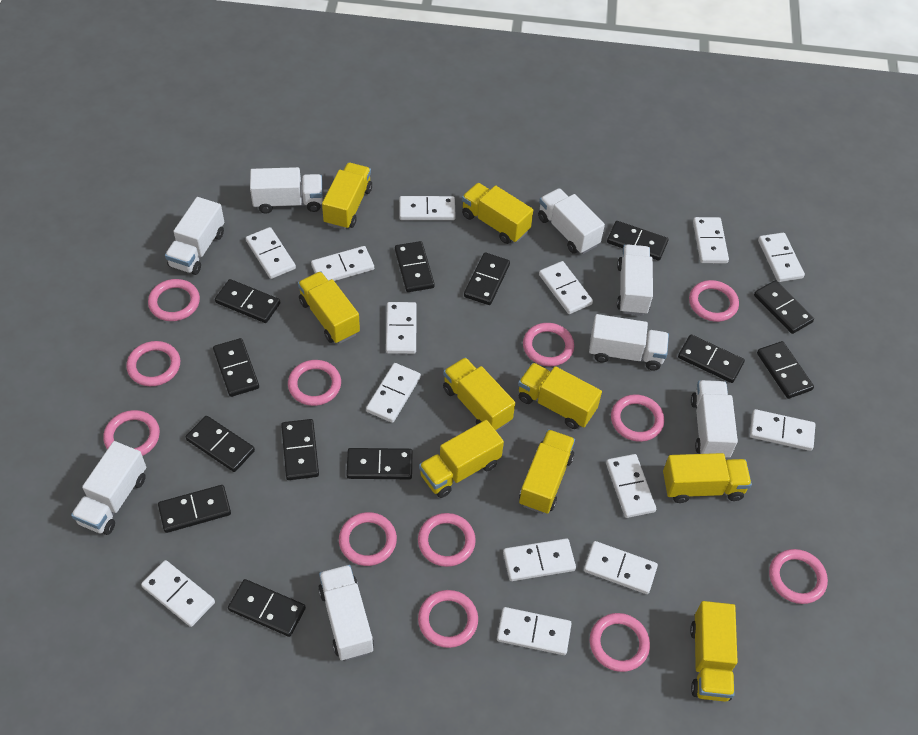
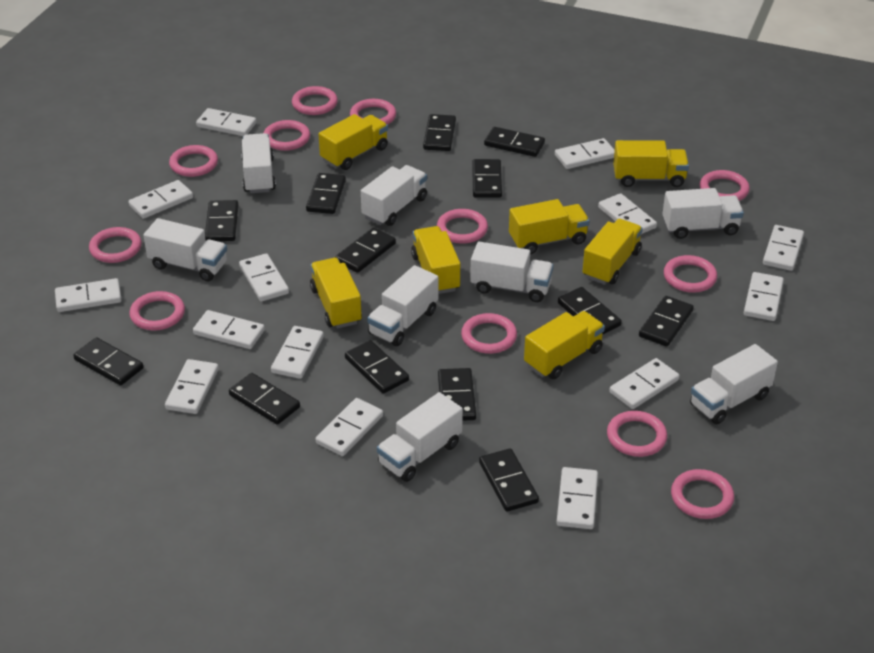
yellow truck: 9 -> 7

